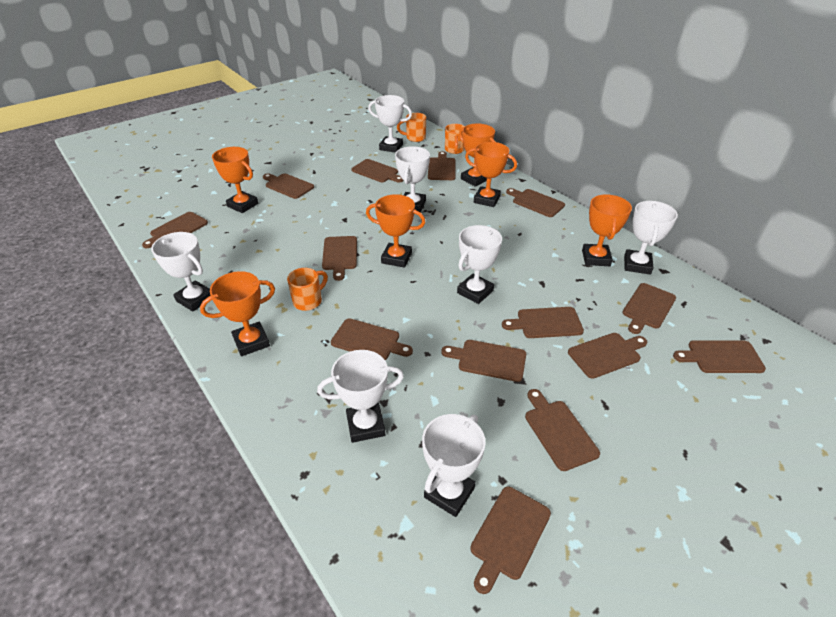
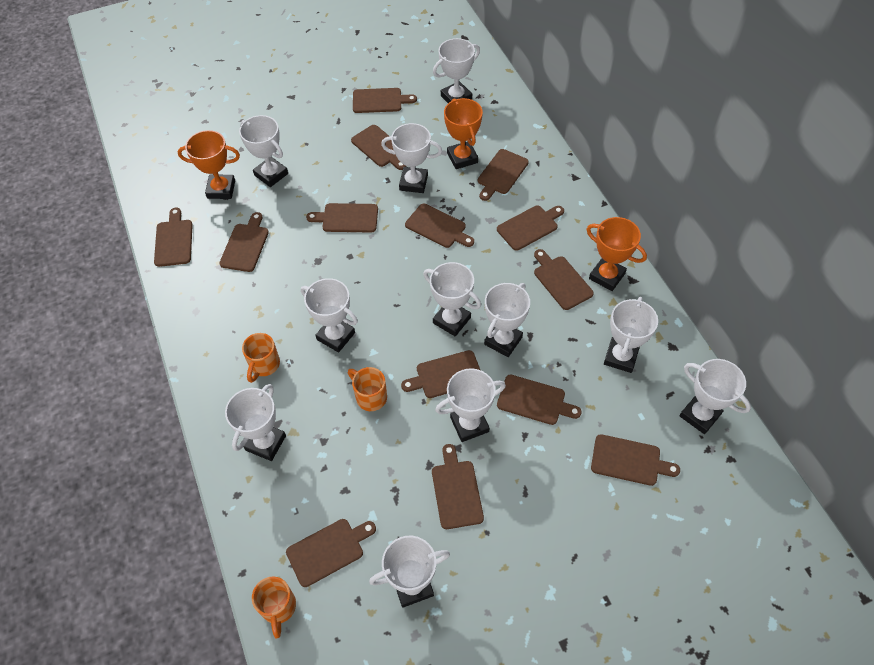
orange trophy: 6 -> 3
white trophy: 7 -> 11

